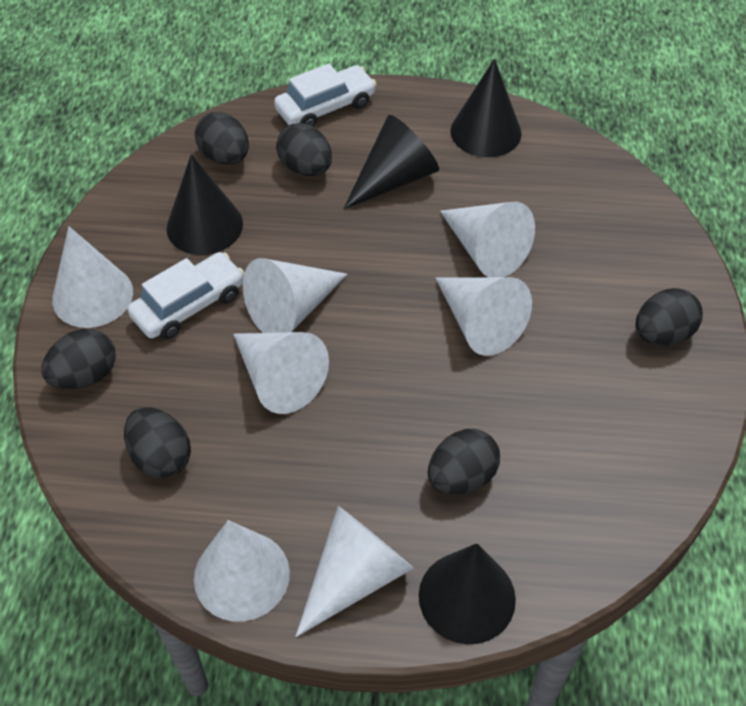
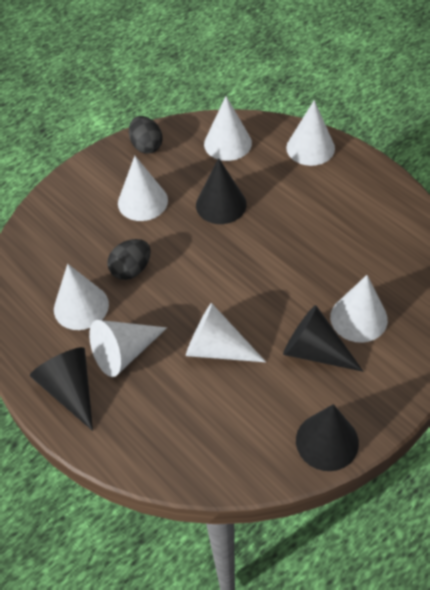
black egg: 6 -> 2
white car: 2 -> 0

